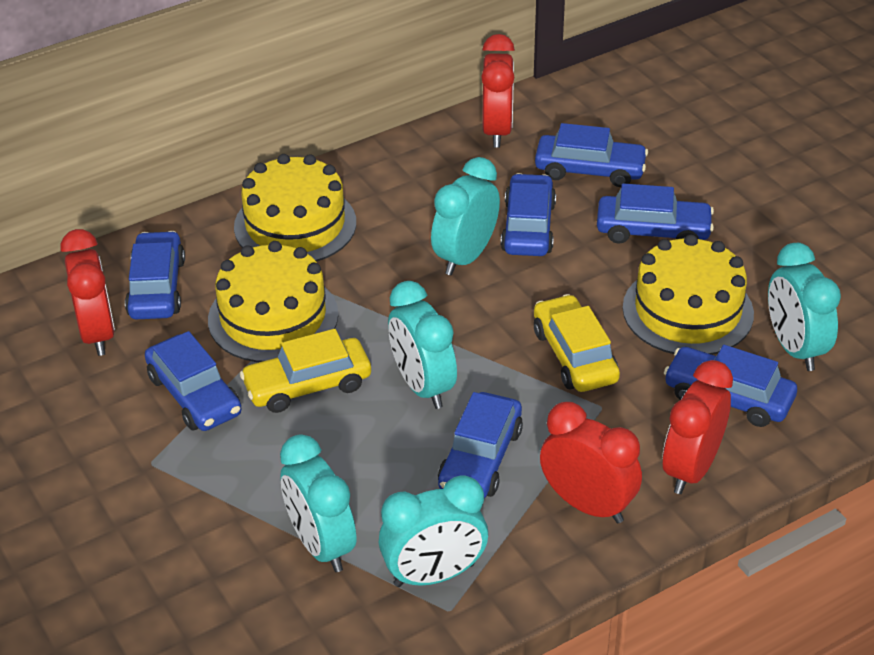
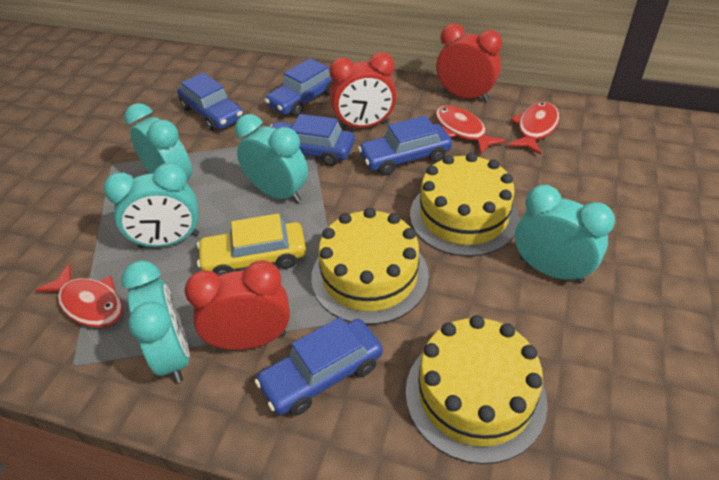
blue car: 7 -> 5
red clock: 4 -> 3
red fish: 0 -> 3
yellow car: 2 -> 1

